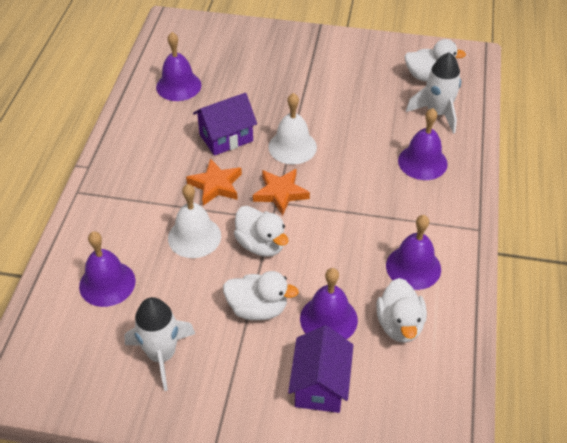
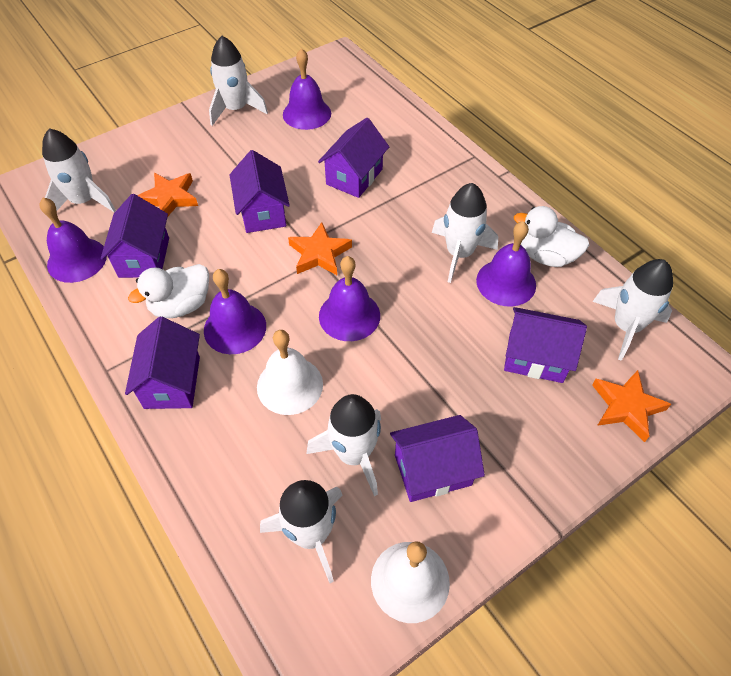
orange star: 2 -> 3
purple house: 2 -> 6
white duck: 4 -> 2
white rocket: 2 -> 6

